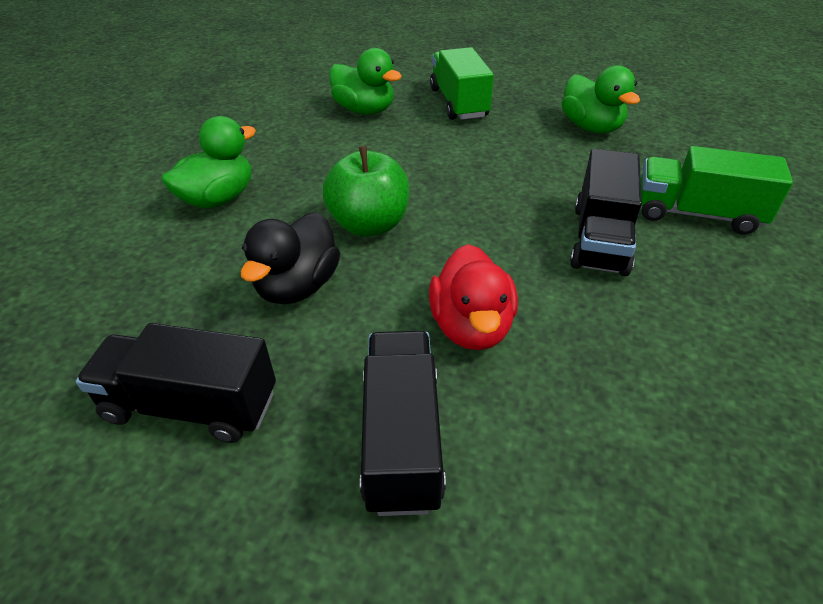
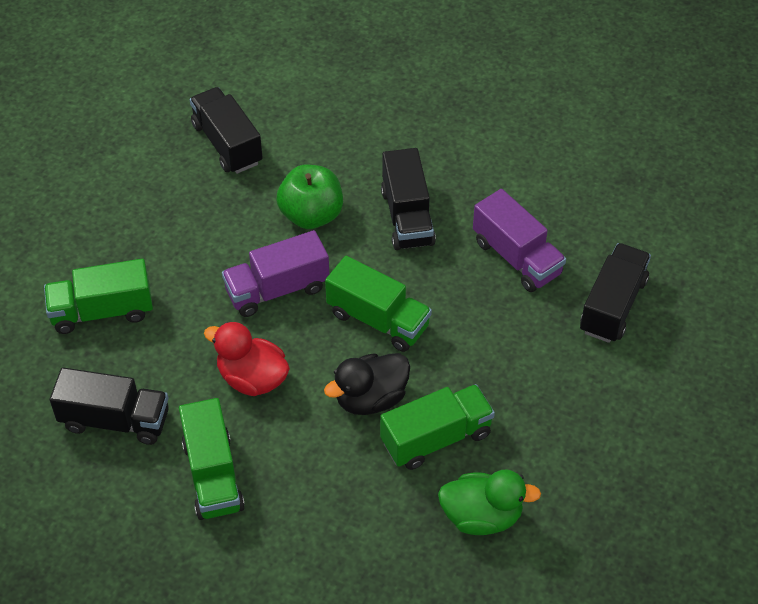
black truck: 3 -> 4
green duck: 3 -> 1
green truck: 2 -> 4
purple truck: 0 -> 2

